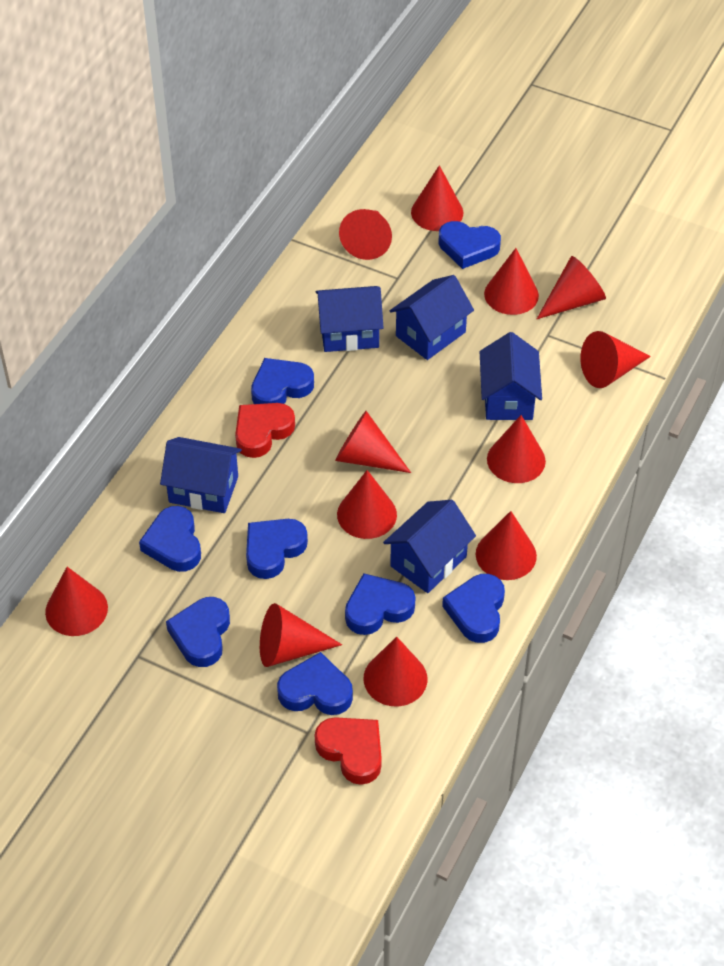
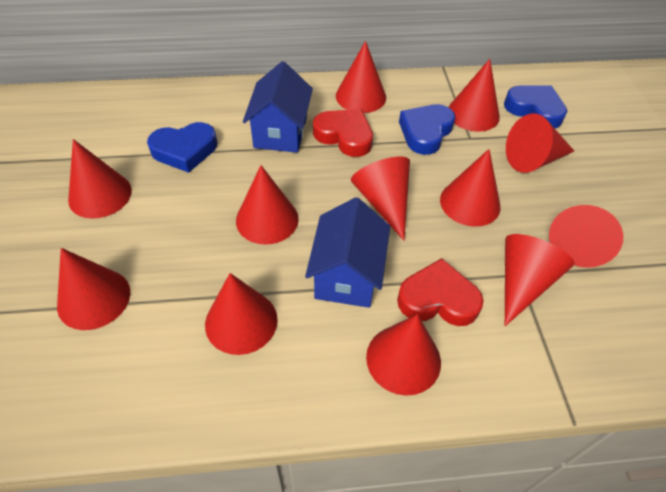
blue heart: 8 -> 3
blue house: 5 -> 2

